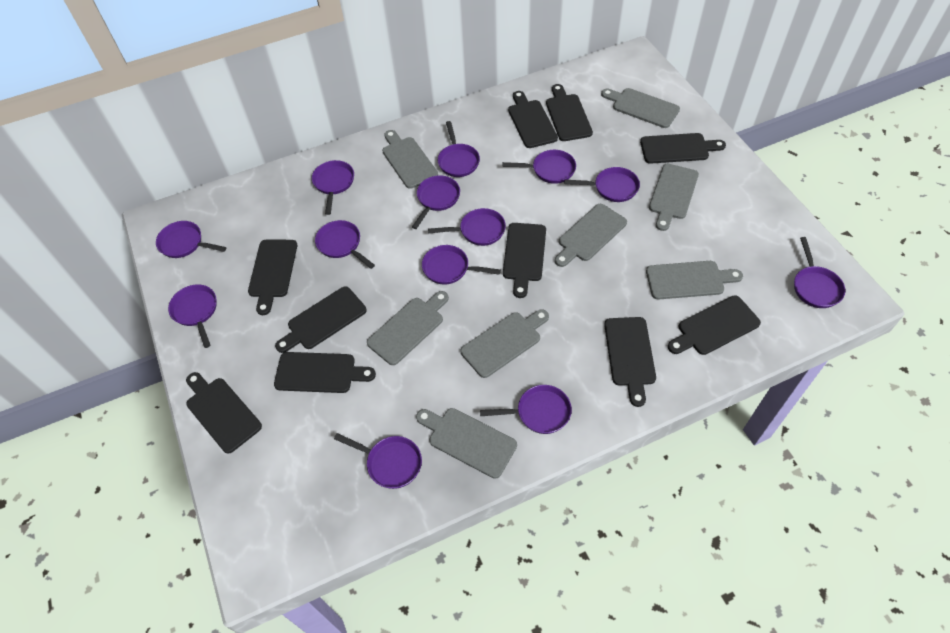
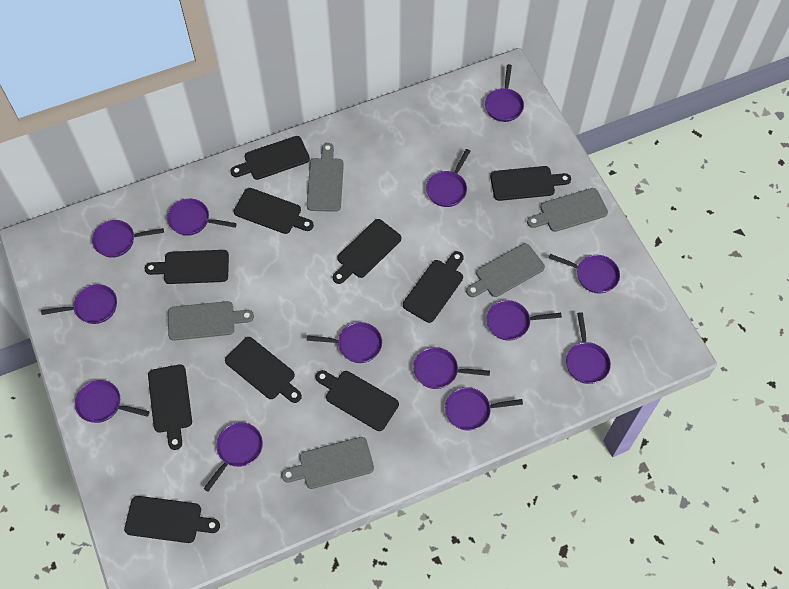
grey cutting board: 8 -> 5

